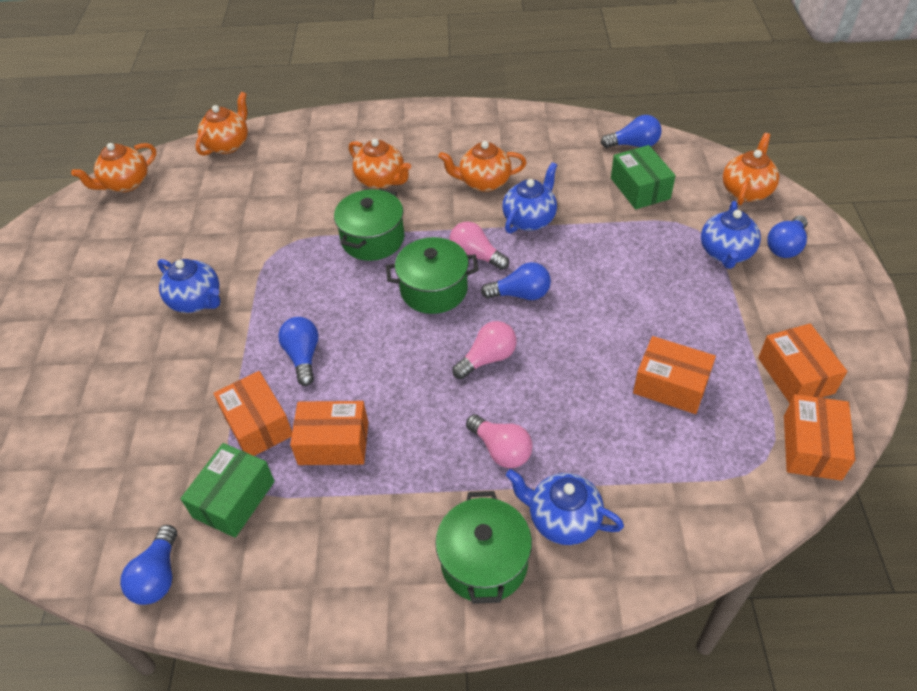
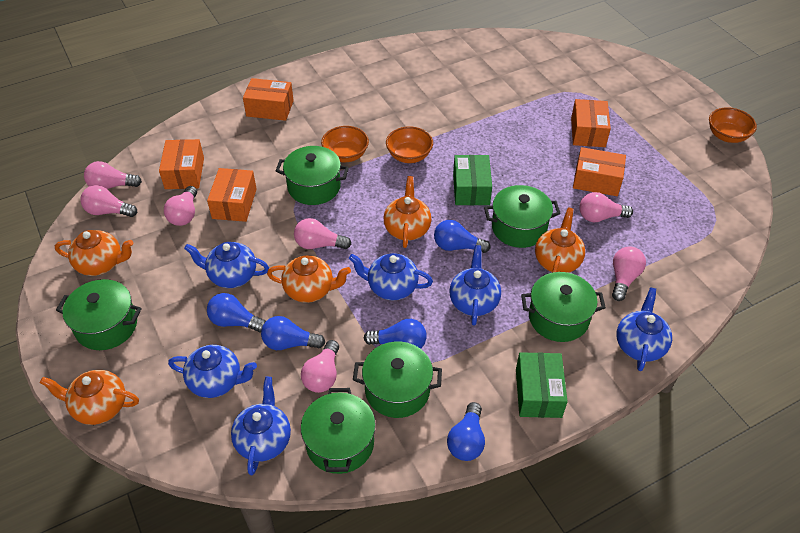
blue teapot: 4 -> 6
green pot: 3 -> 6
orange bowl: 0 -> 3
pink light bulb: 3 -> 7

